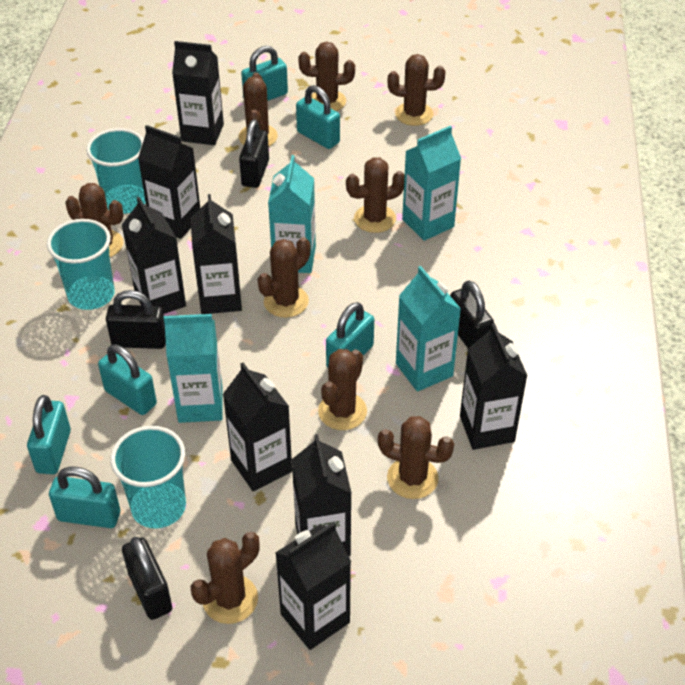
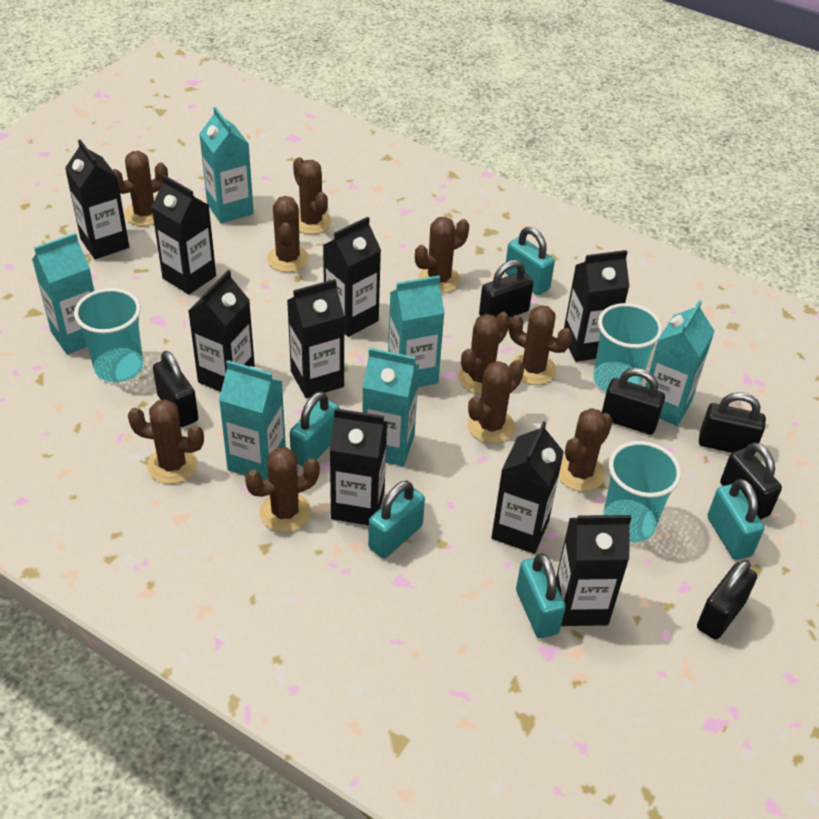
black carton: 8 -> 9
black padlock: 4 -> 6
brown cactus: 9 -> 10
turquoise carton: 4 -> 6
turquoise padlock: 6 -> 5

